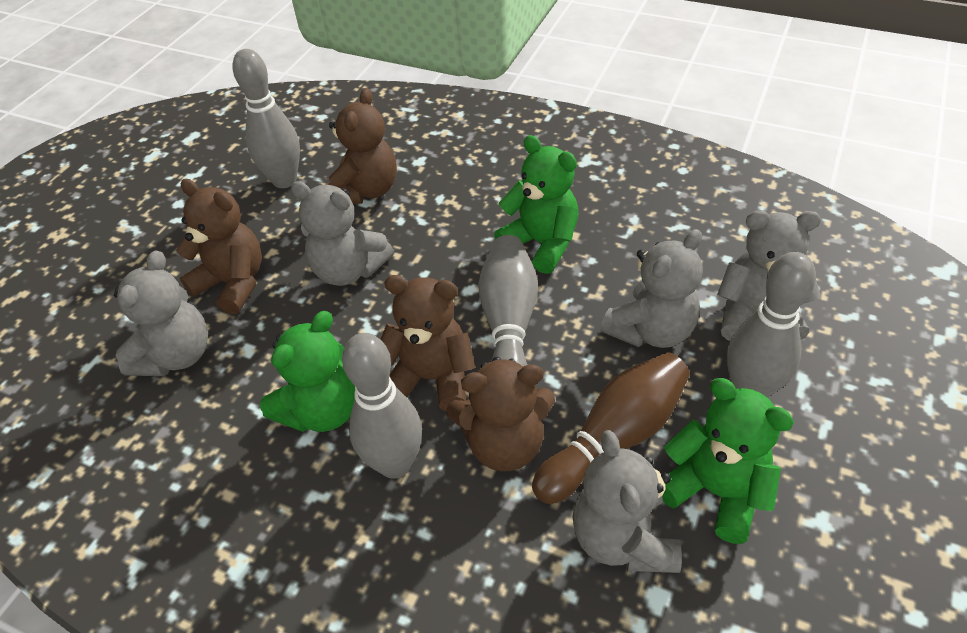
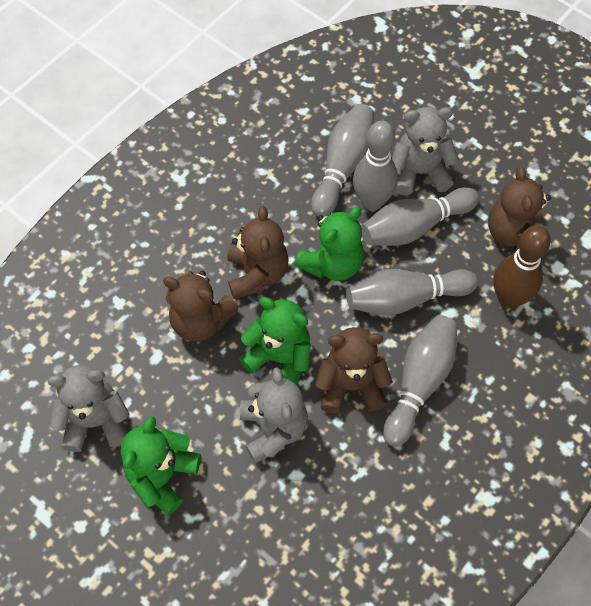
grey bowling pin: 4 -> 5
grey teddy bear: 5 -> 3

